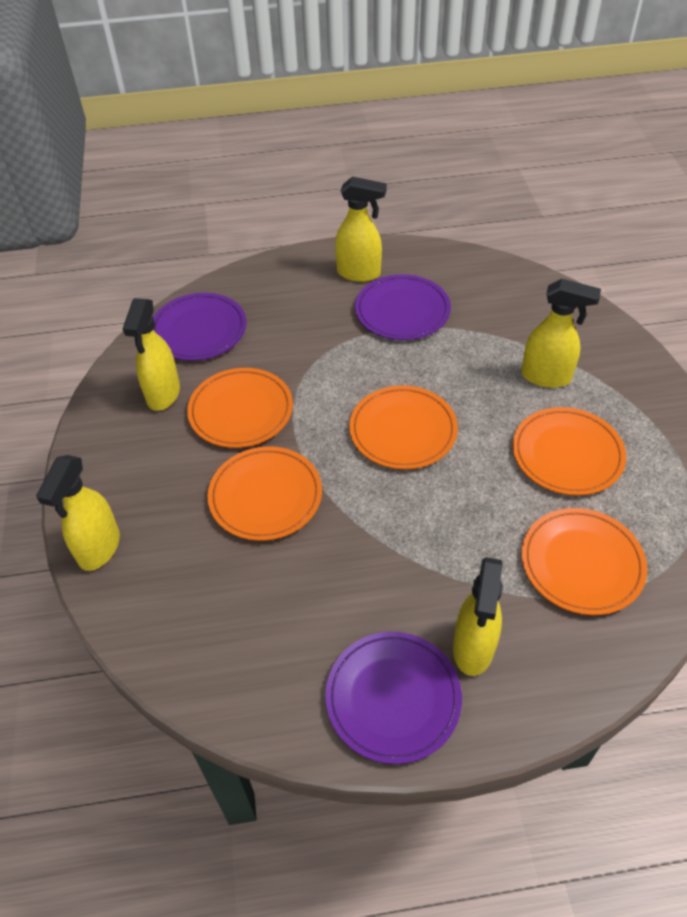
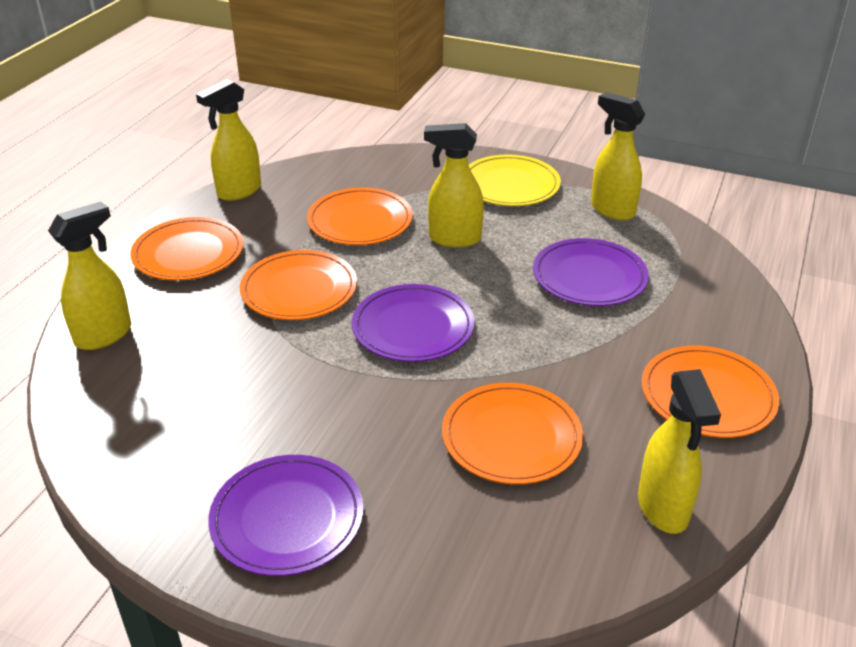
yellow plate: 0 -> 1

